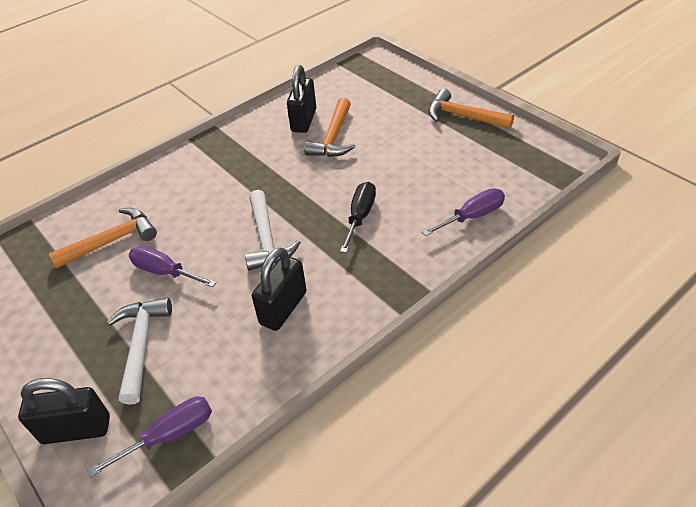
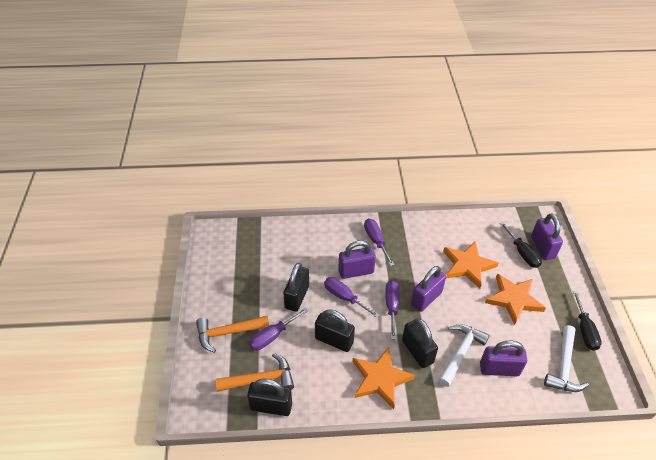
black padlock: 3 -> 4
black screwdriver: 1 -> 2
orange hammer: 3 -> 2
orange star: 0 -> 3
purple padlock: 0 -> 4
purple screwdriver: 3 -> 4

